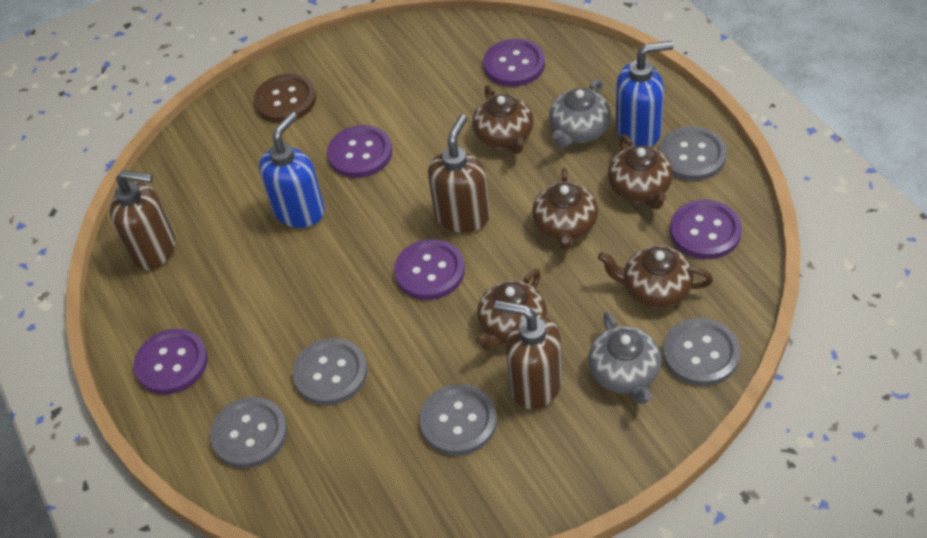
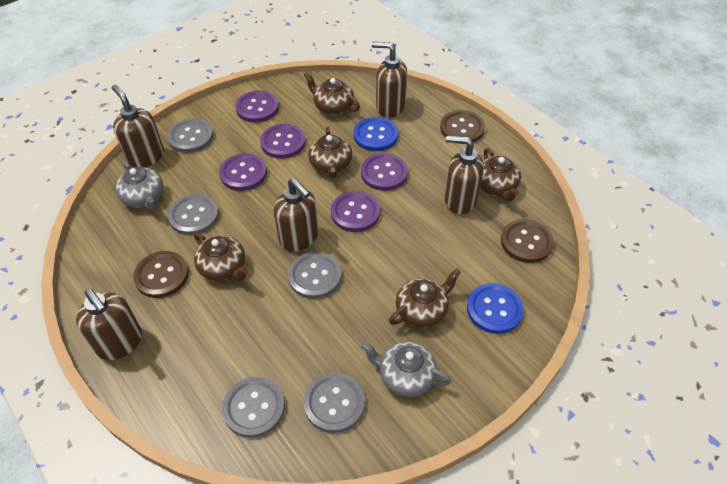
blue button: 0 -> 2
blue soap dispenser: 2 -> 0
brown button: 1 -> 3
brown soap dispenser: 3 -> 5

